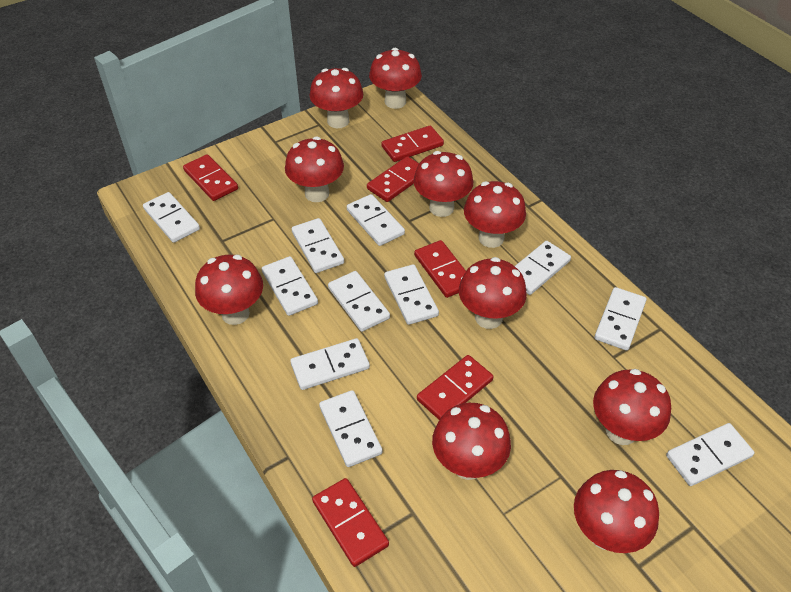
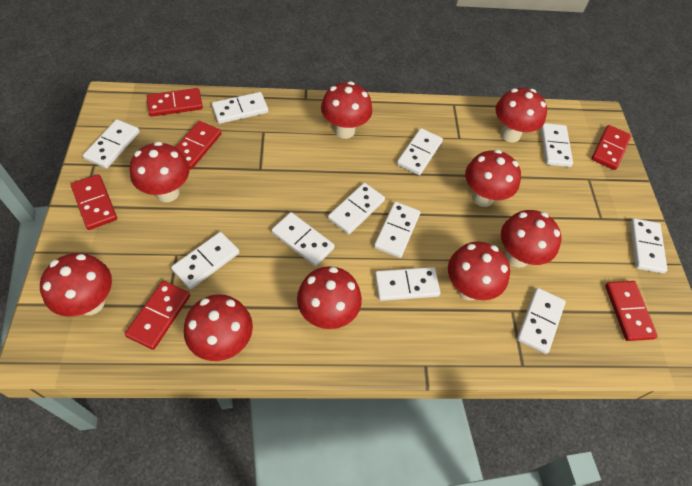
red mushroom: 10 -> 9

